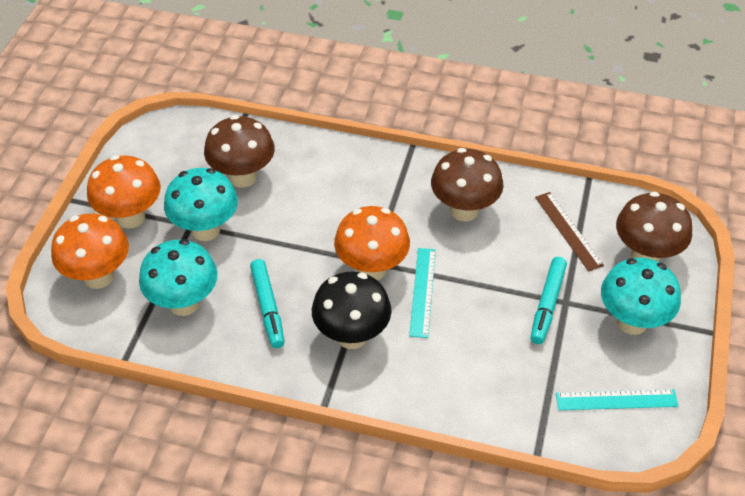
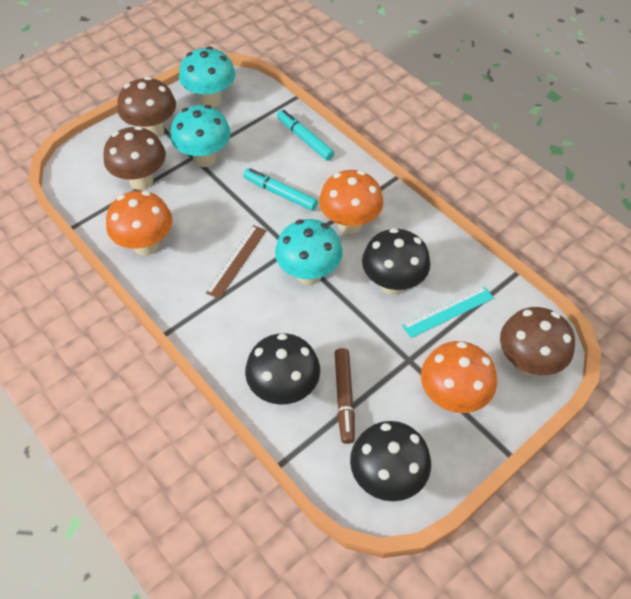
black mushroom: 1 -> 3
brown marker: 0 -> 1
turquoise ruler: 2 -> 1

